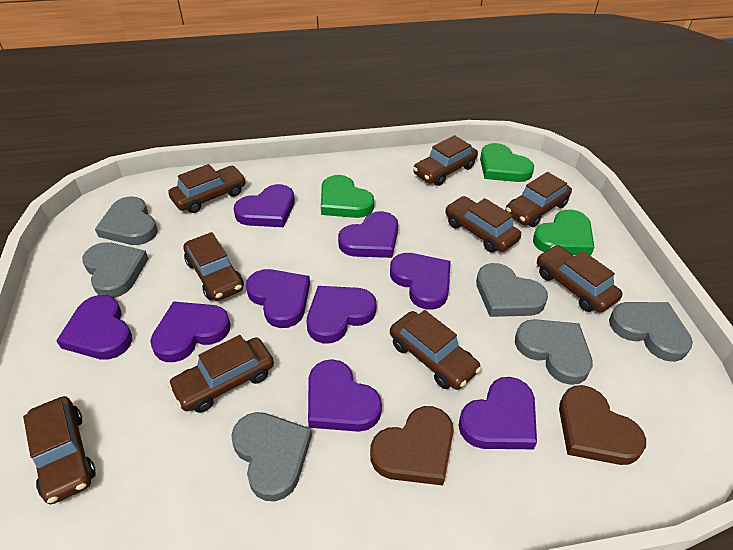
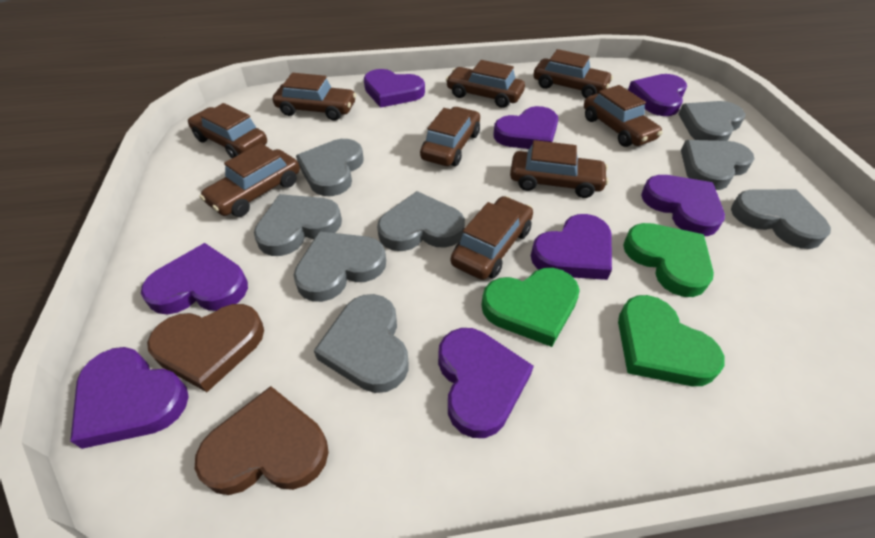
grey heart: 6 -> 8
purple heart: 9 -> 8

